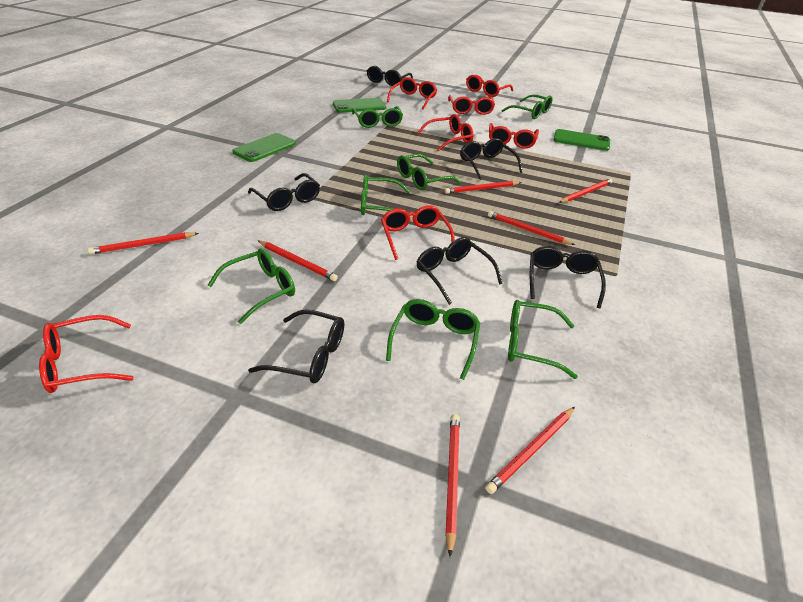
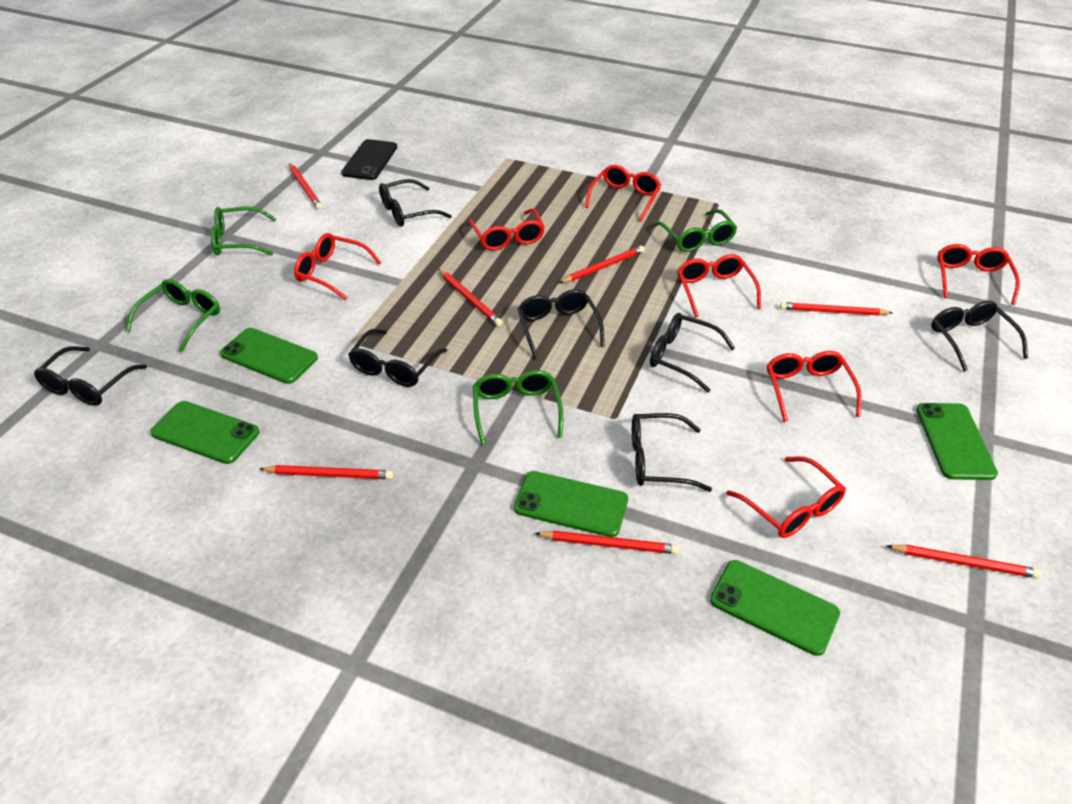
black glasses: 6 -> 7
black phone: 0 -> 1
green glasses: 7 -> 4
green phone: 3 -> 5

